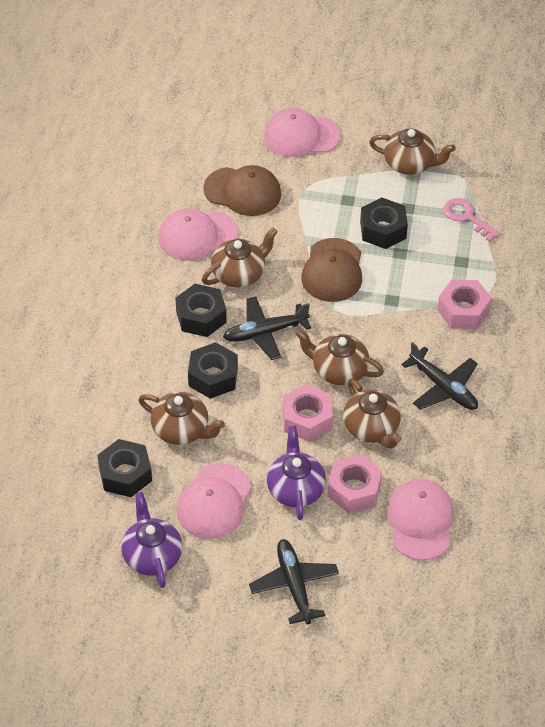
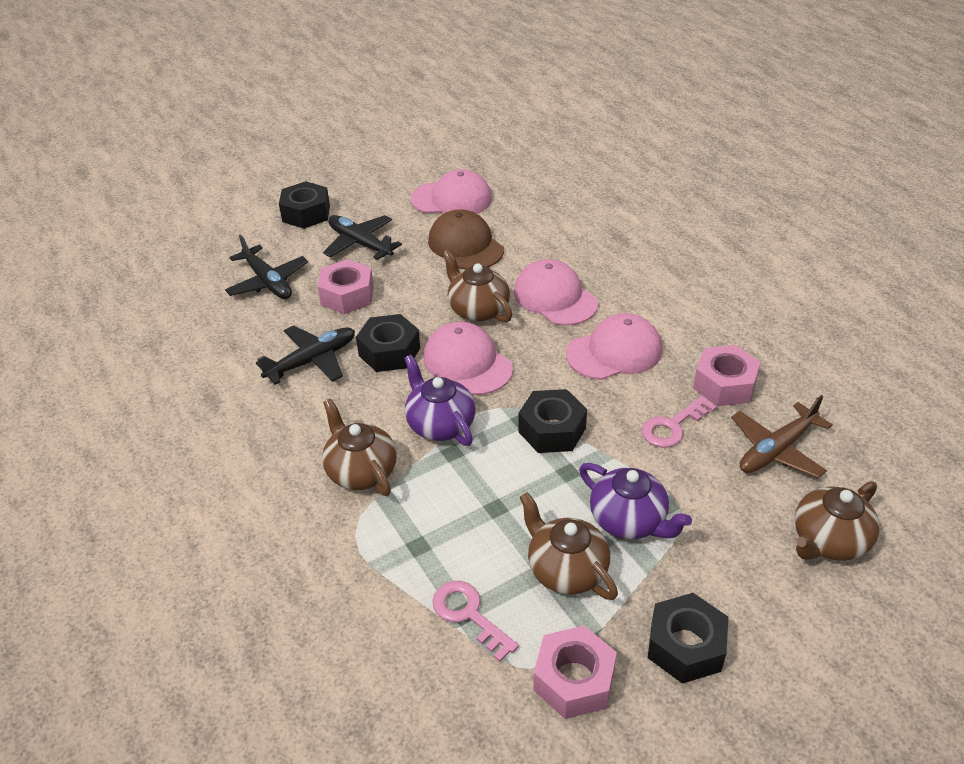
brown cap: 2 -> 1
brown plane: 0 -> 1
brown teapot: 5 -> 4
pink key: 1 -> 2

